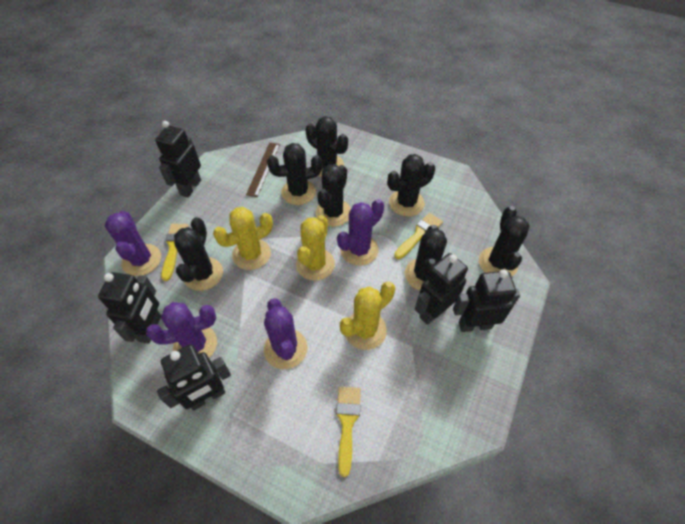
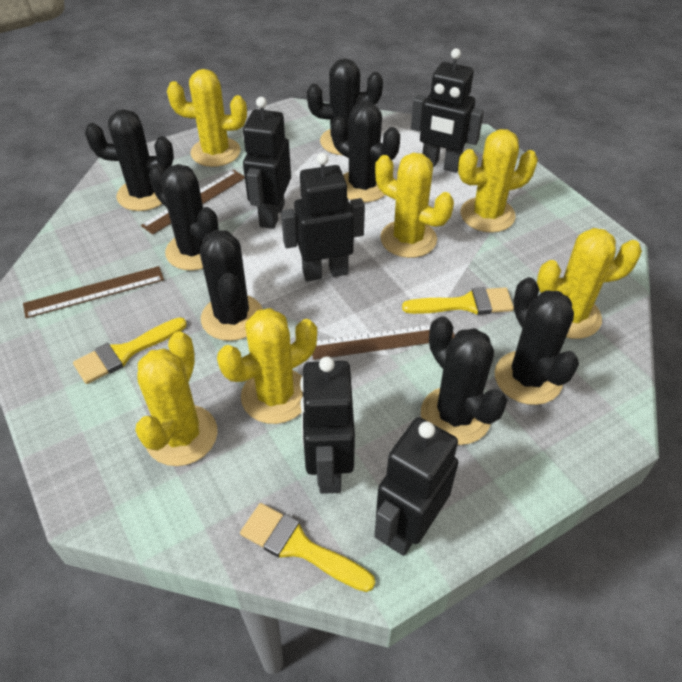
brown ruler: 1 -> 3
purple cactus: 4 -> 0
yellow cactus: 3 -> 6

